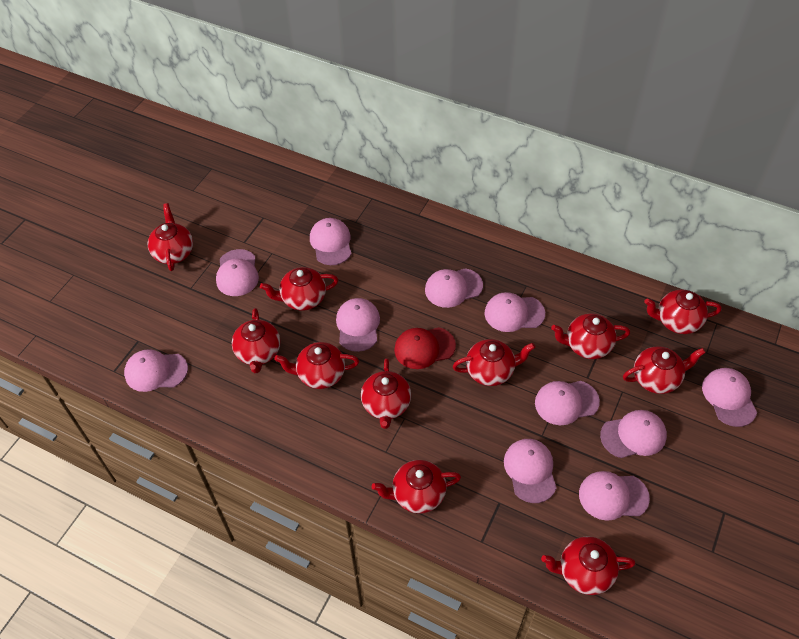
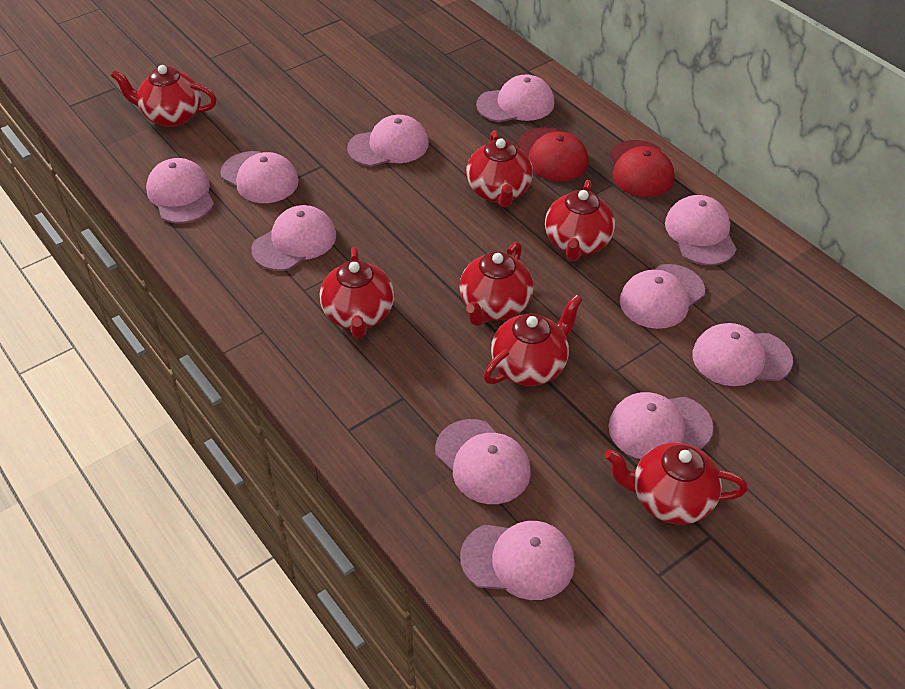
red cap: 1 -> 2
red teapot: 11 -> 7

